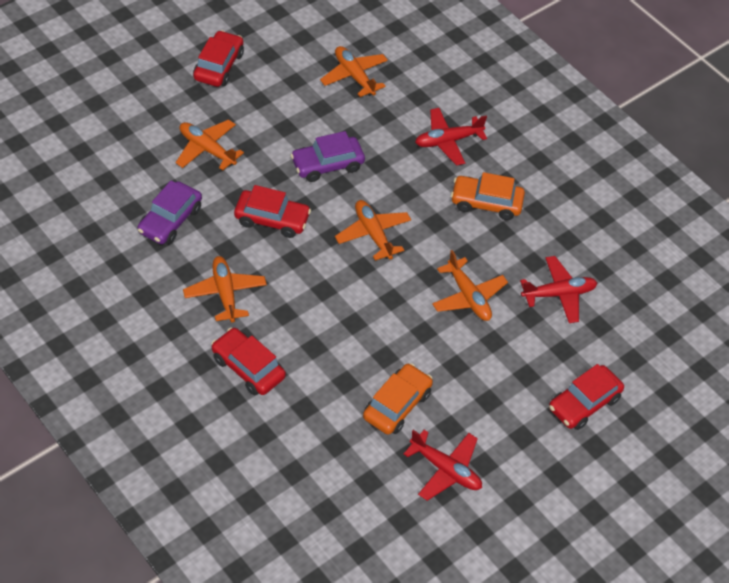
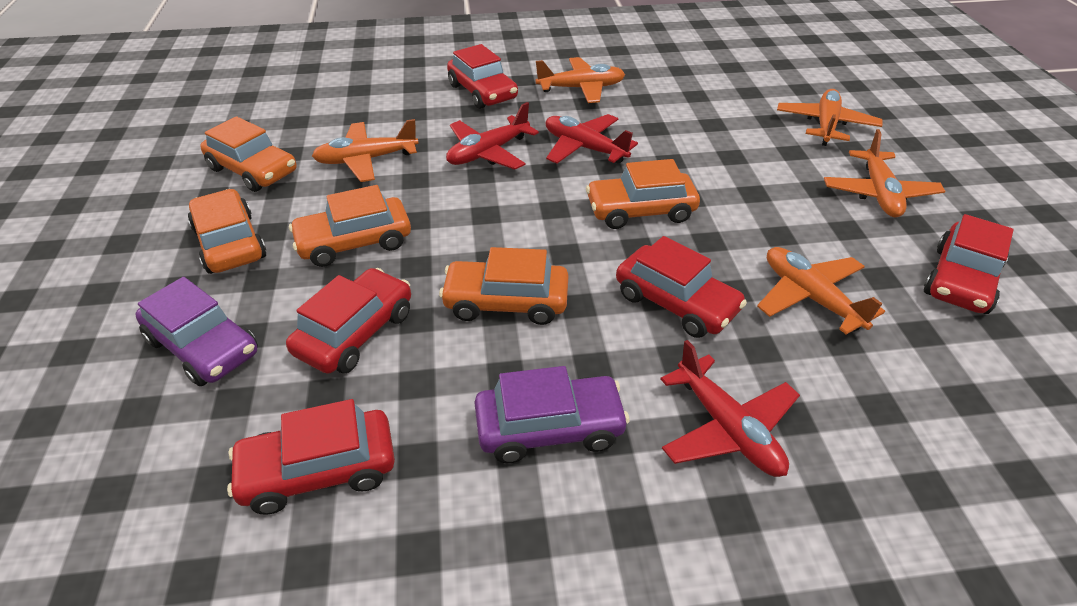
orange car: 2 -> 5
red car: 4 -> 5

